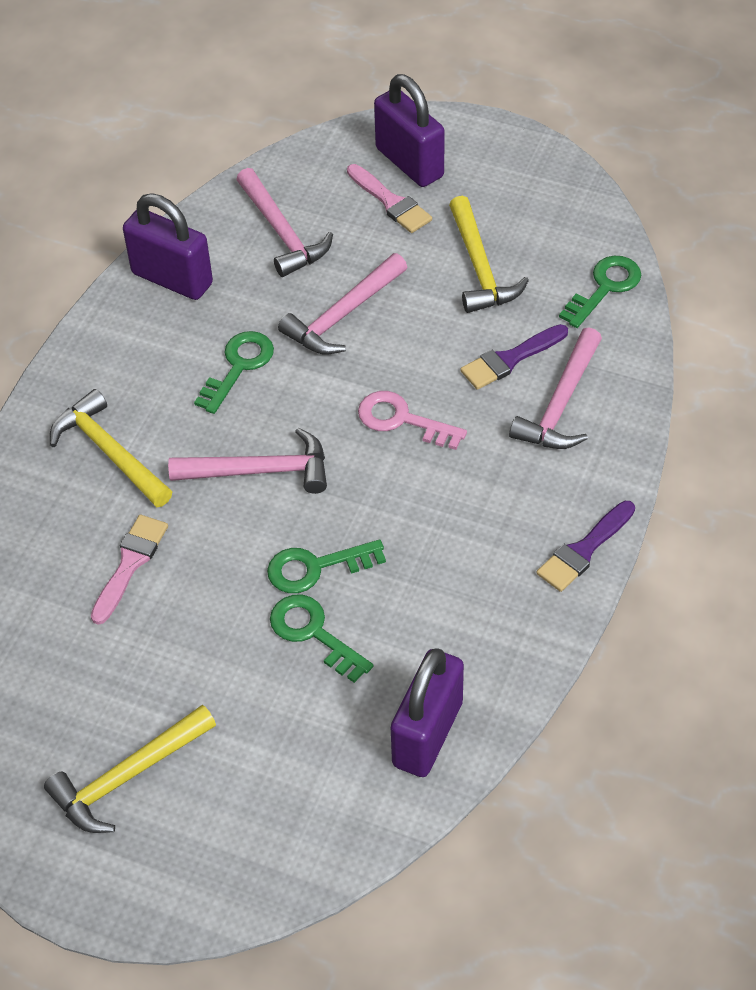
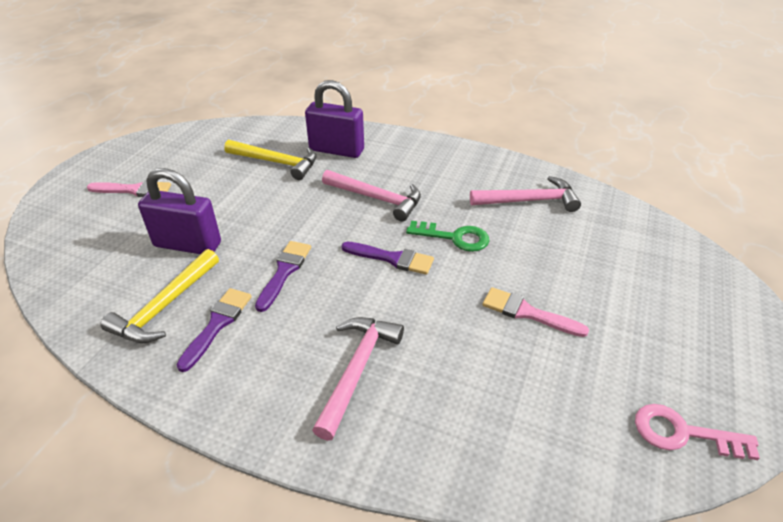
green key: 4 -> 1
pink hammer: 4 -> 3
purple brush: 2 -> 3
purple padlock: 3 -> 2
yellow hammer: 3 -> 2

